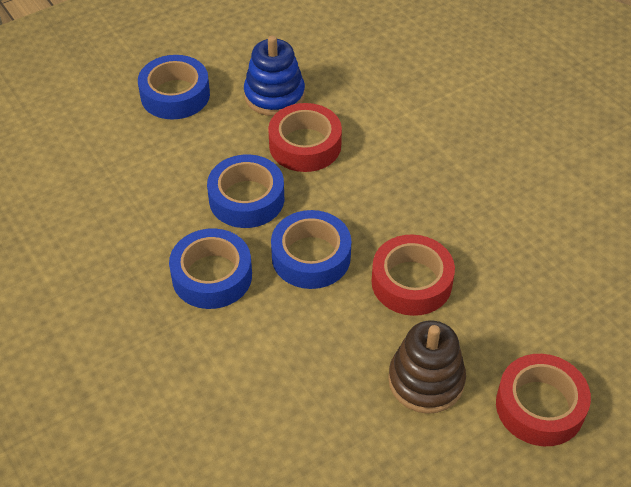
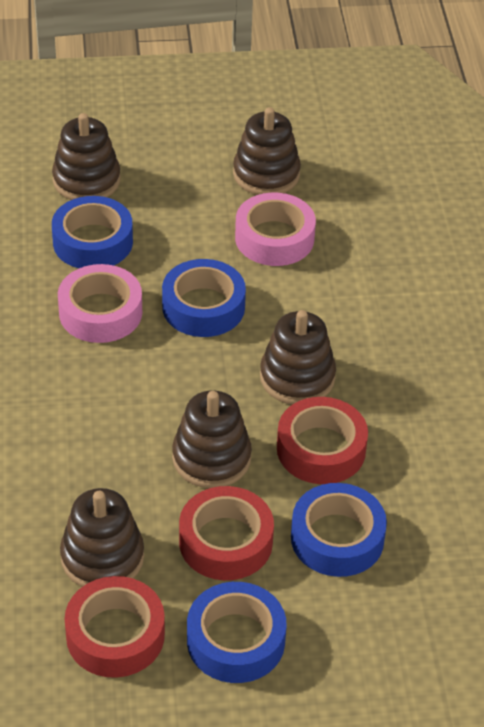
blue stacking toy: 1 -> 0
brown stacking toy: 1 -> 5
pink tape: 0 -> 2

